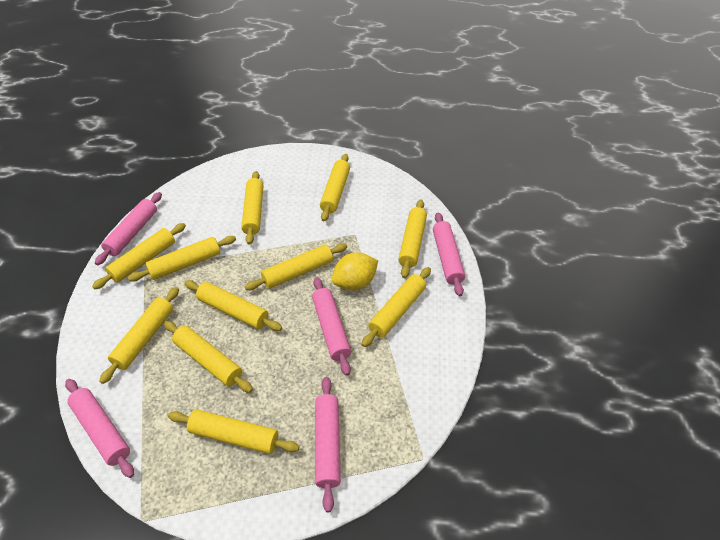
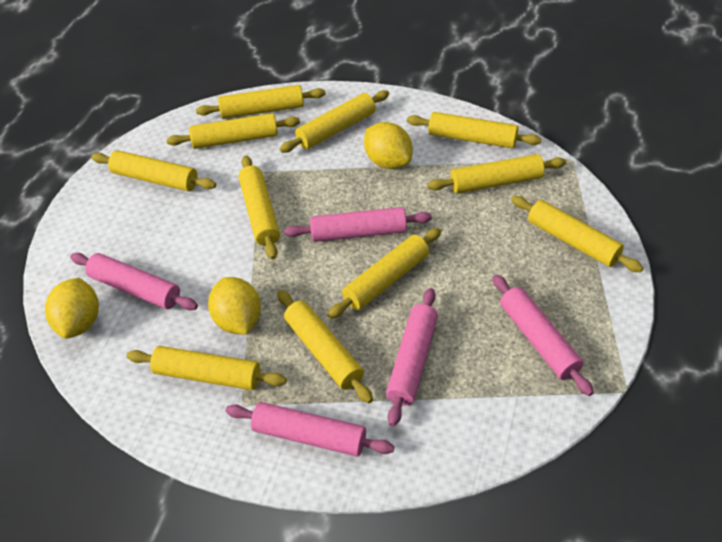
yellow lemon: 1 -> 3

